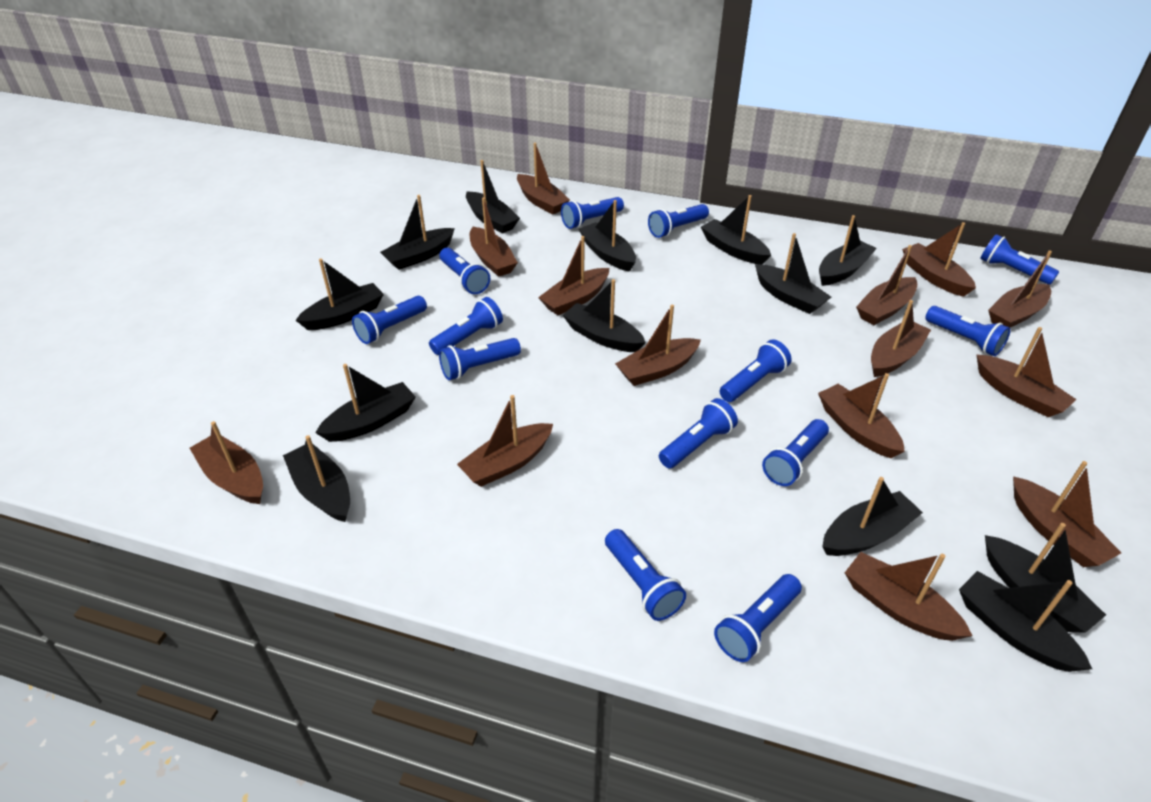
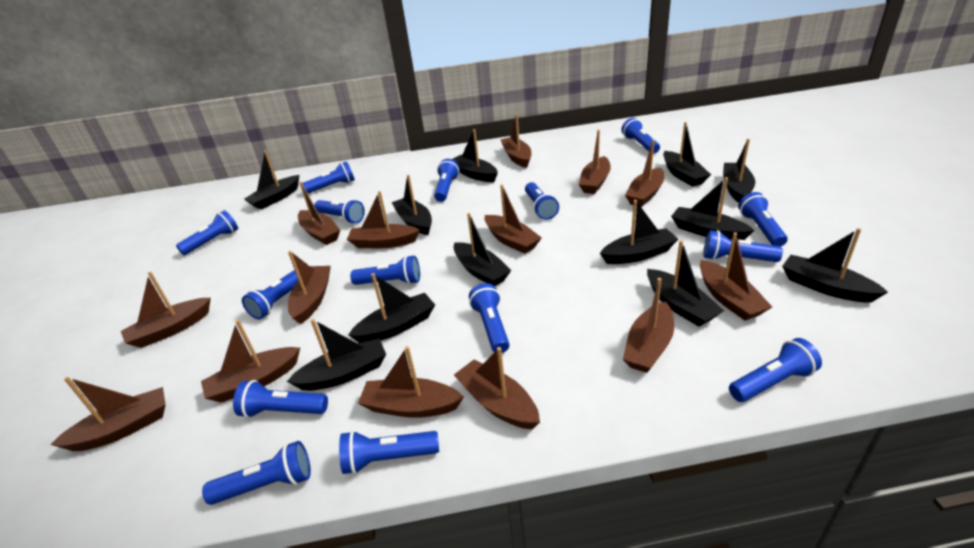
black boat: 13 -> 12
blue flashlight: 13 -> 15

